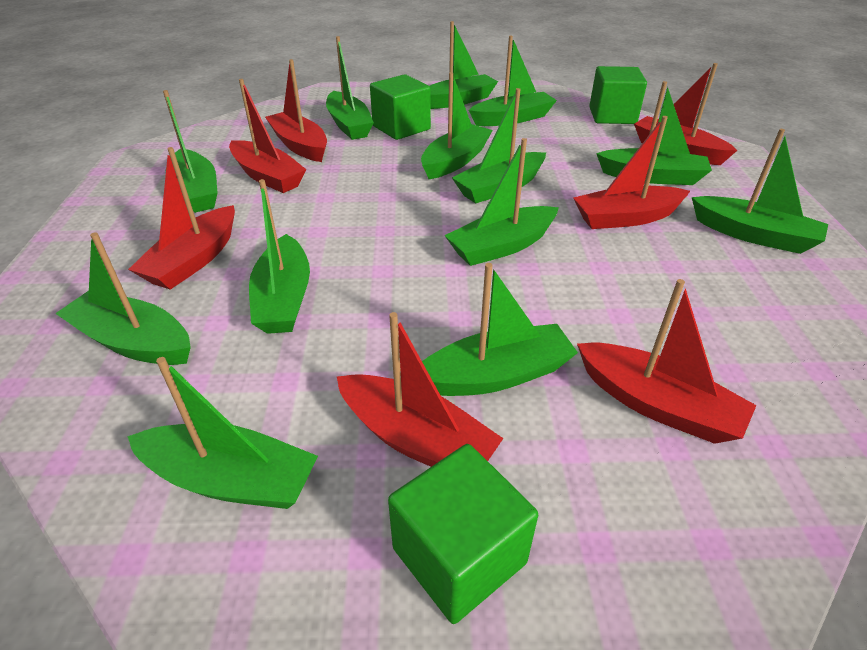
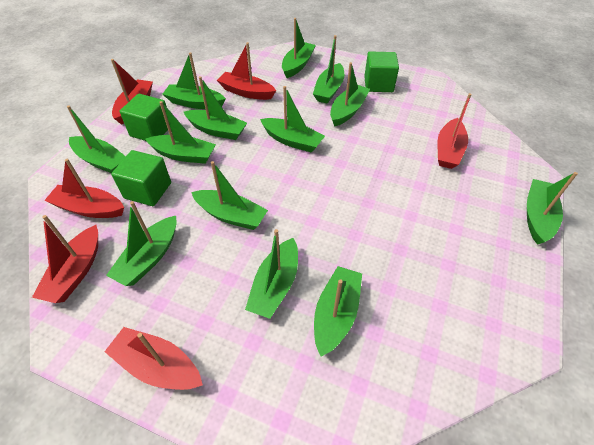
red boat: 7 -> 6

